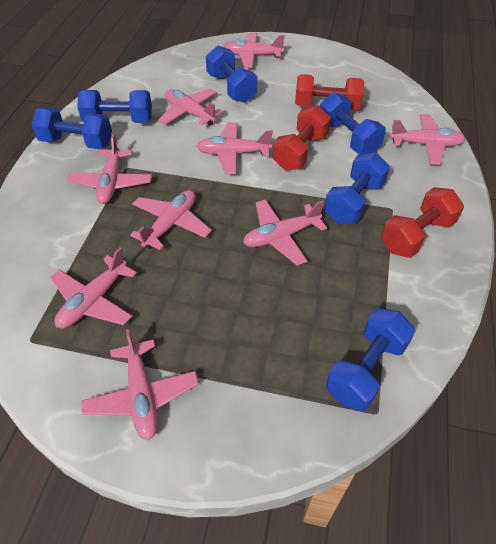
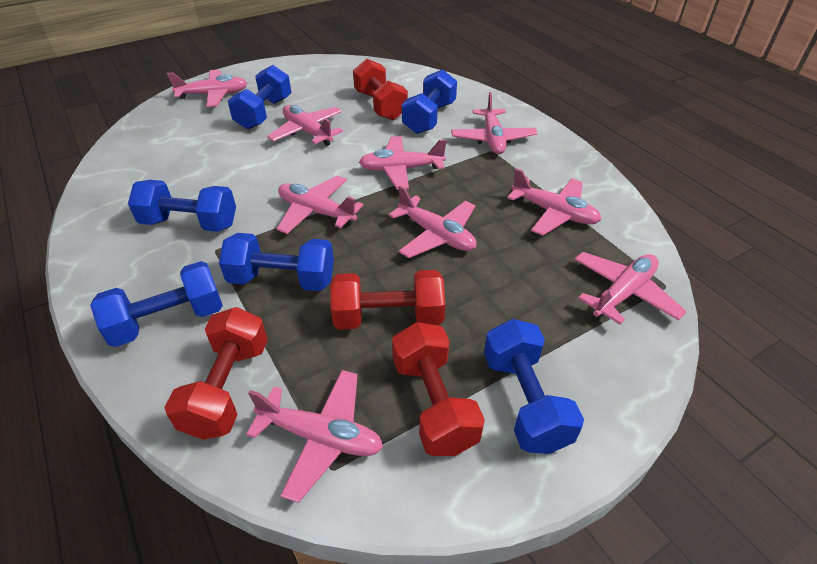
red dumbbell: 3 -> 4

